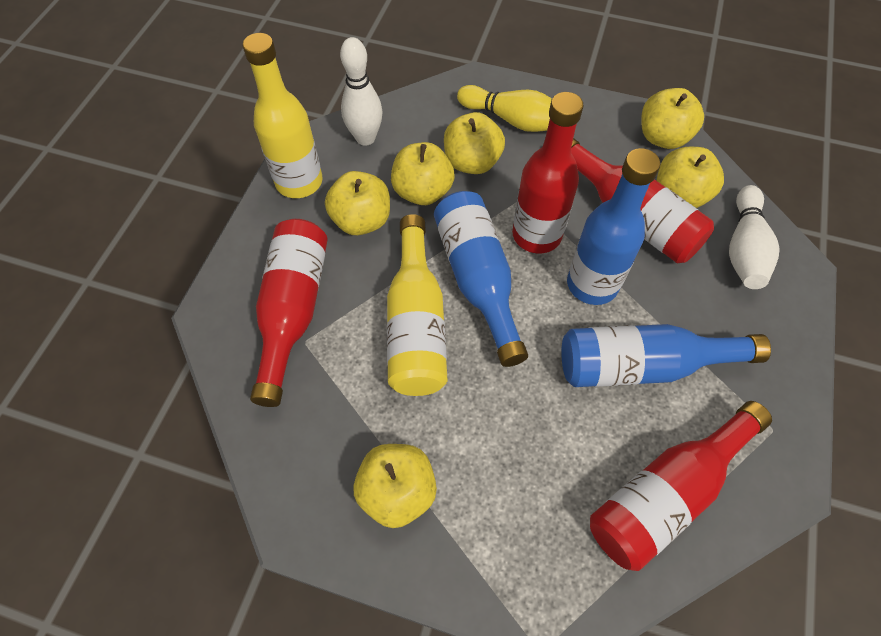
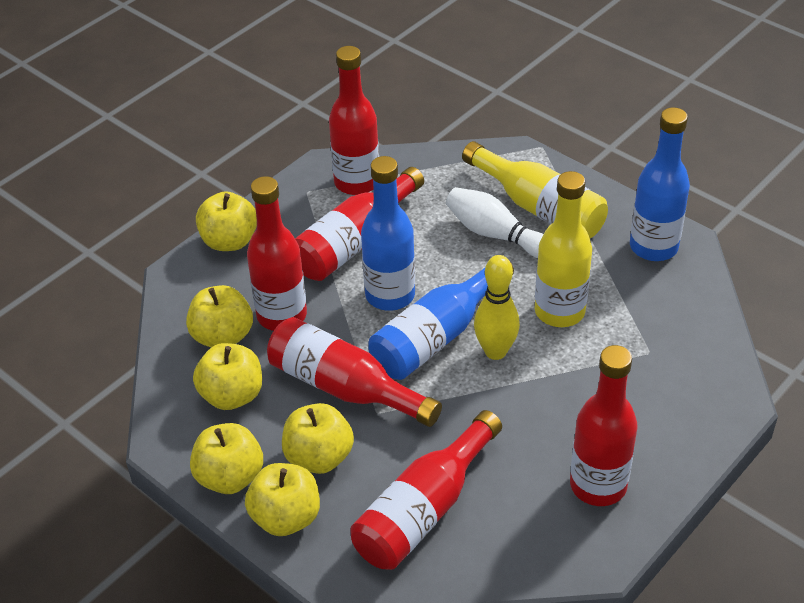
red bottle: 4 -> 6
white bowling pin: 2 -> 1

